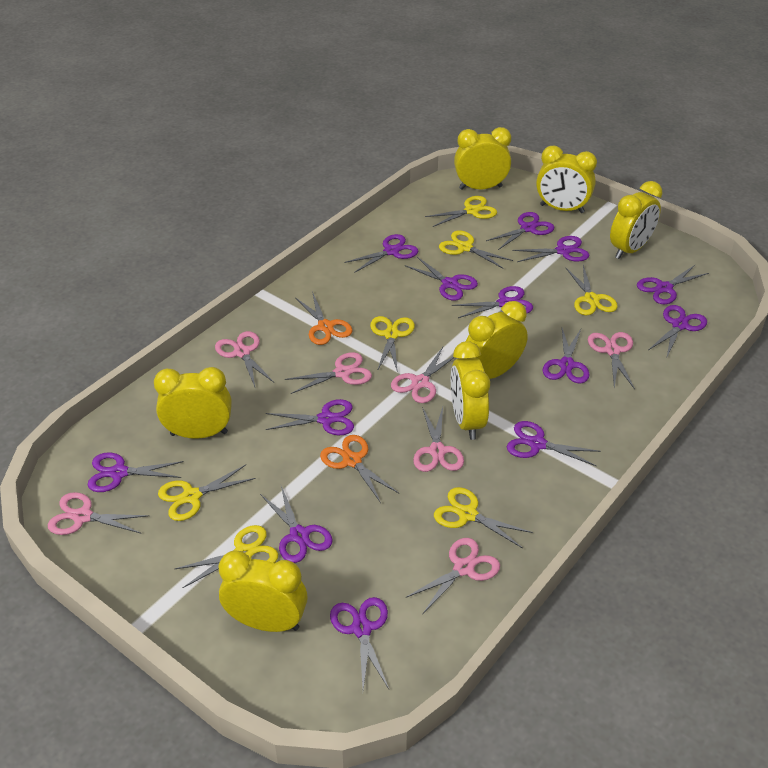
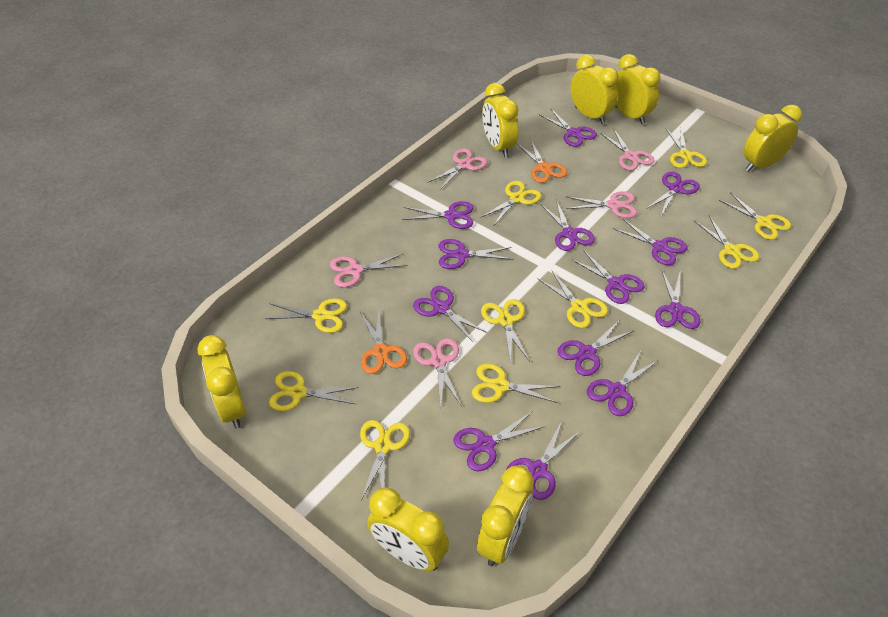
pink scissors: 7 -> 5
yellow scissors: 7 -> 10

